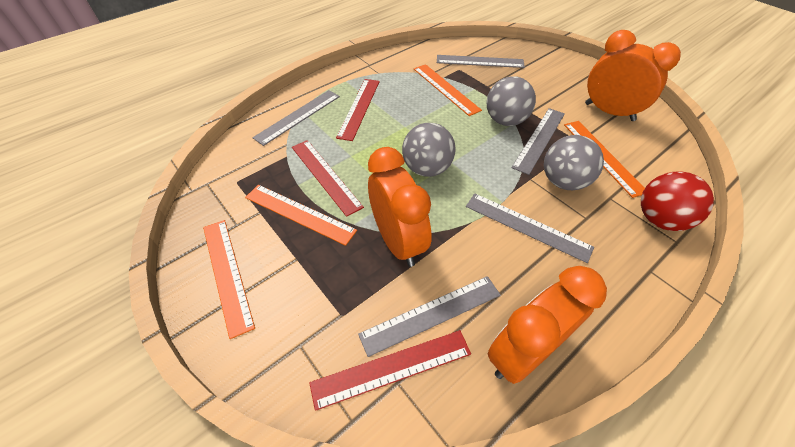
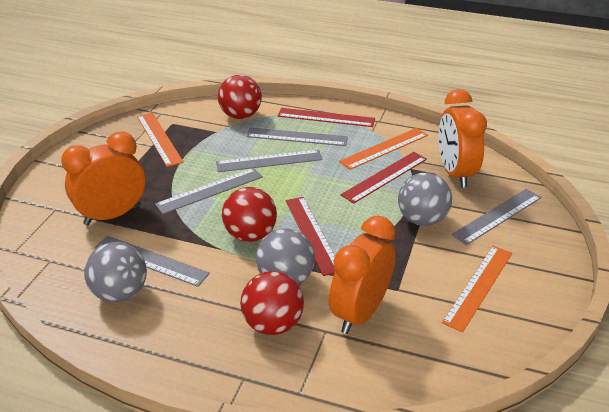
orange ruler: 4 -> 3
red ball: 1 -> 3

